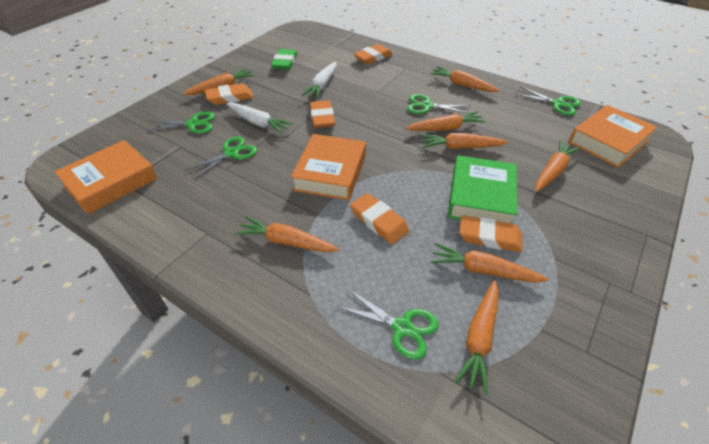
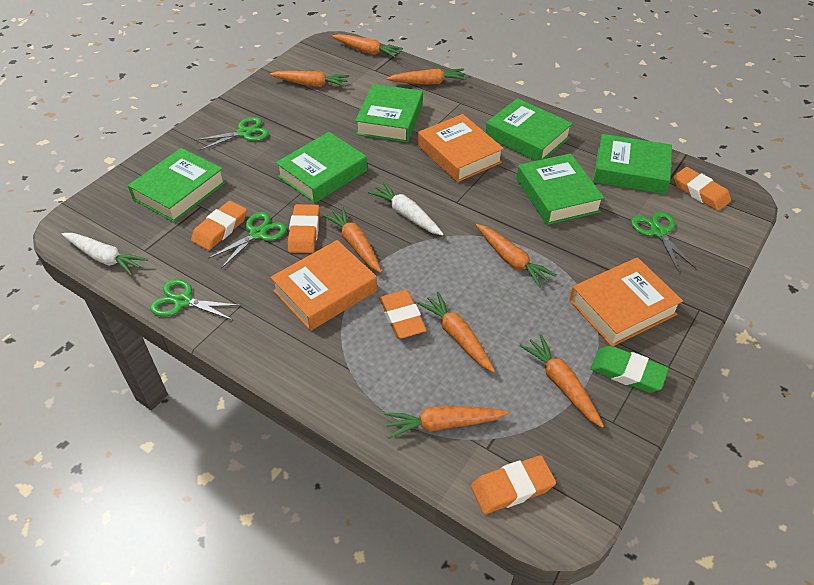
green book: 1 -> 6
green scissors: 5 -> 4

